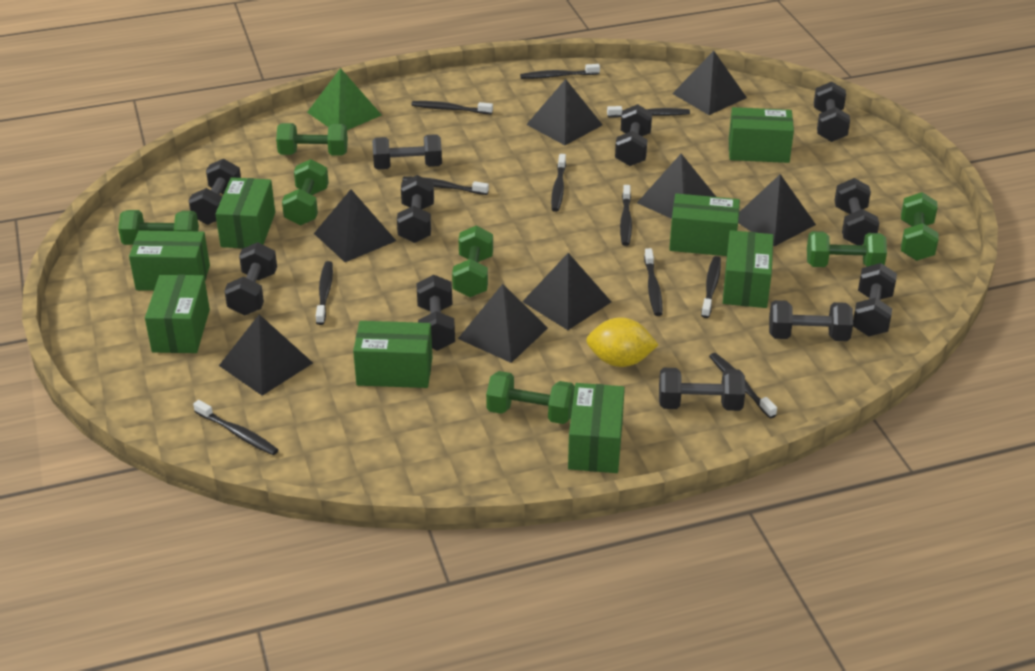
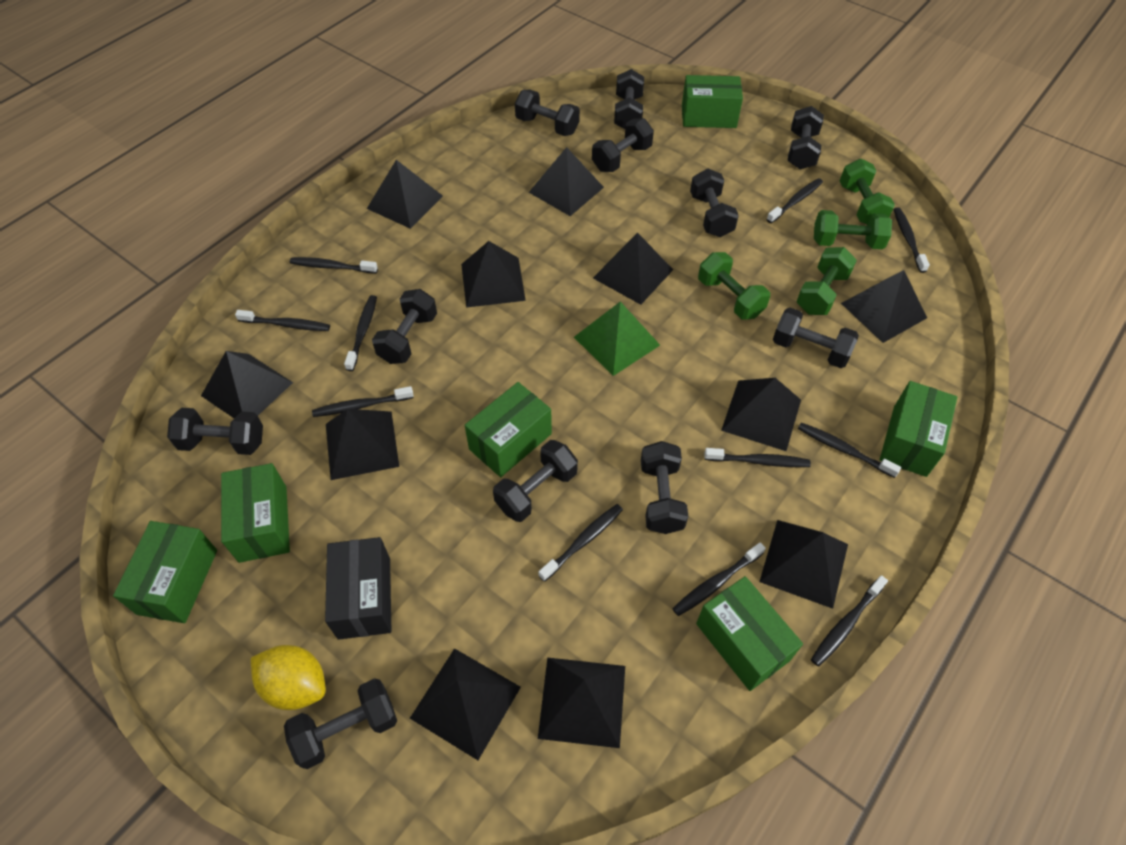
black box: 0 -> 1
black pyramid: 8 -> 11
green box: 8 -> 6
green dumbbell: 7 -> 4

